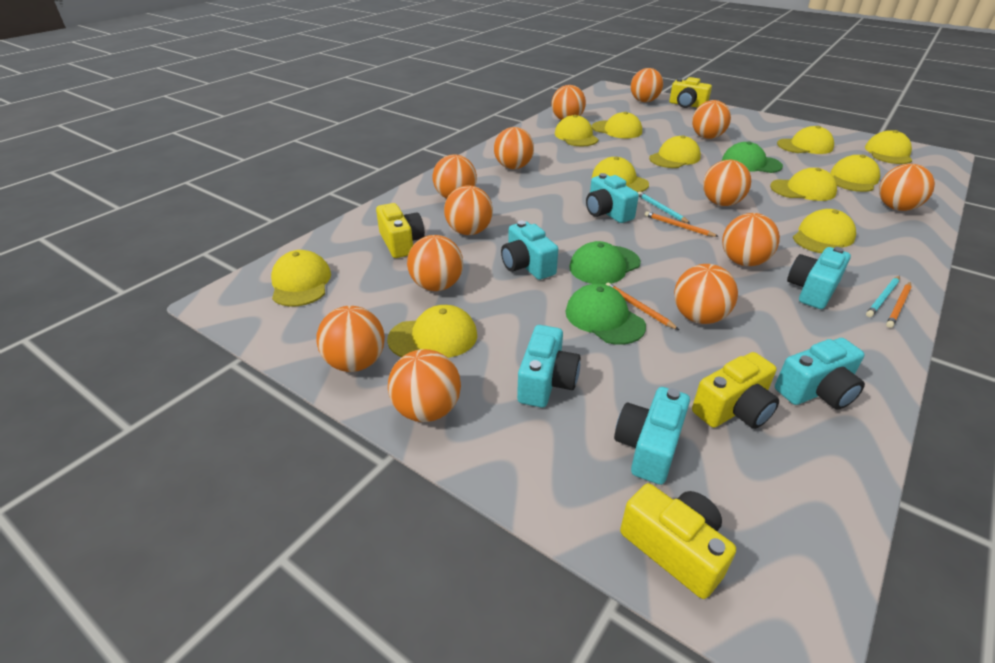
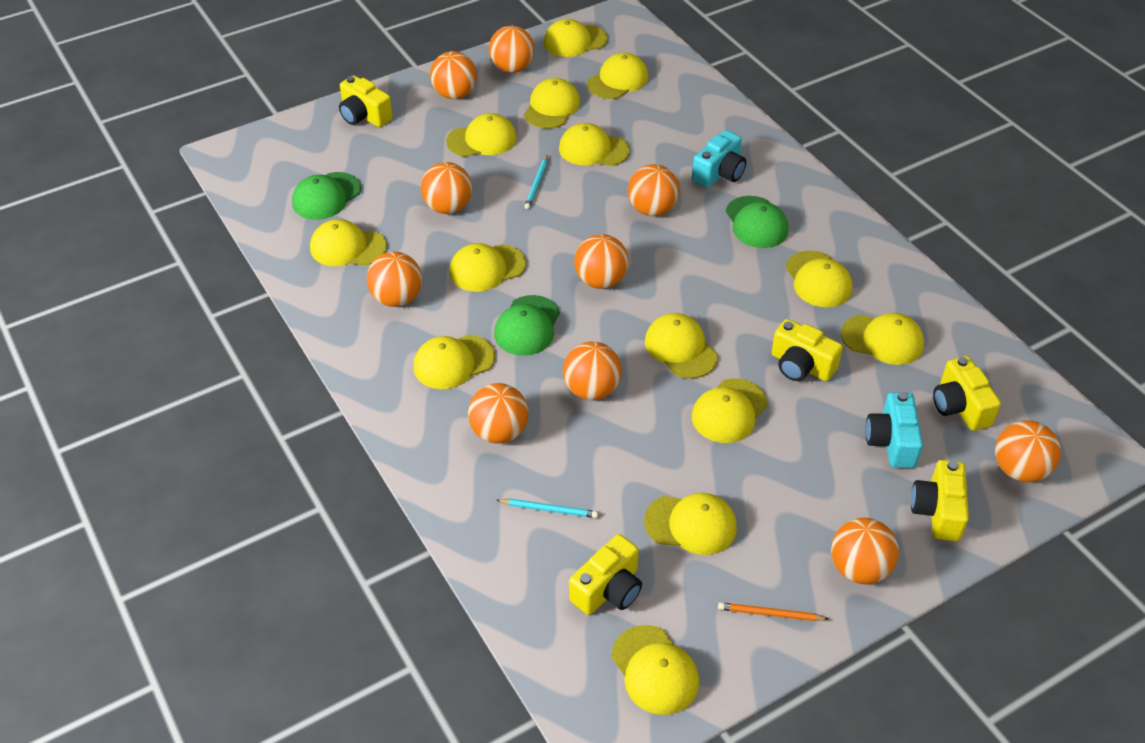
orange ball: 13 -> 10
orange pencil: 3 -> 1
turquoise camera: 6 -> 2
yellow camera: 4 -> 5
yellow cap: 11 -> 14

